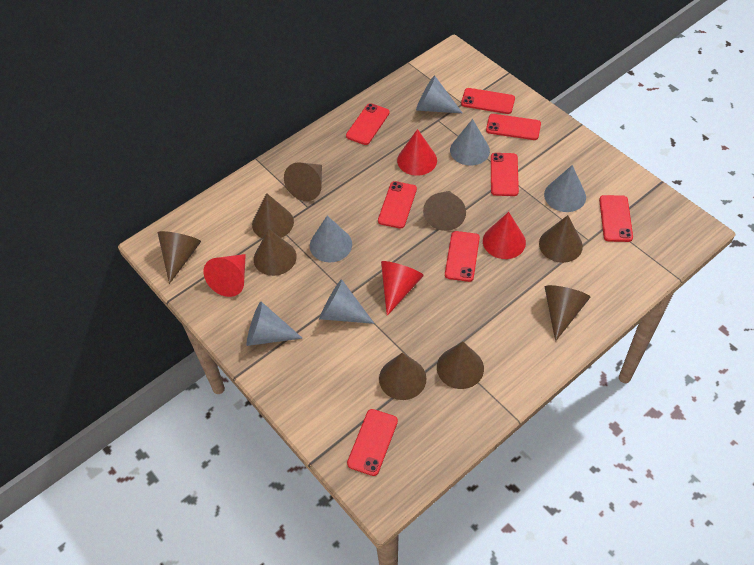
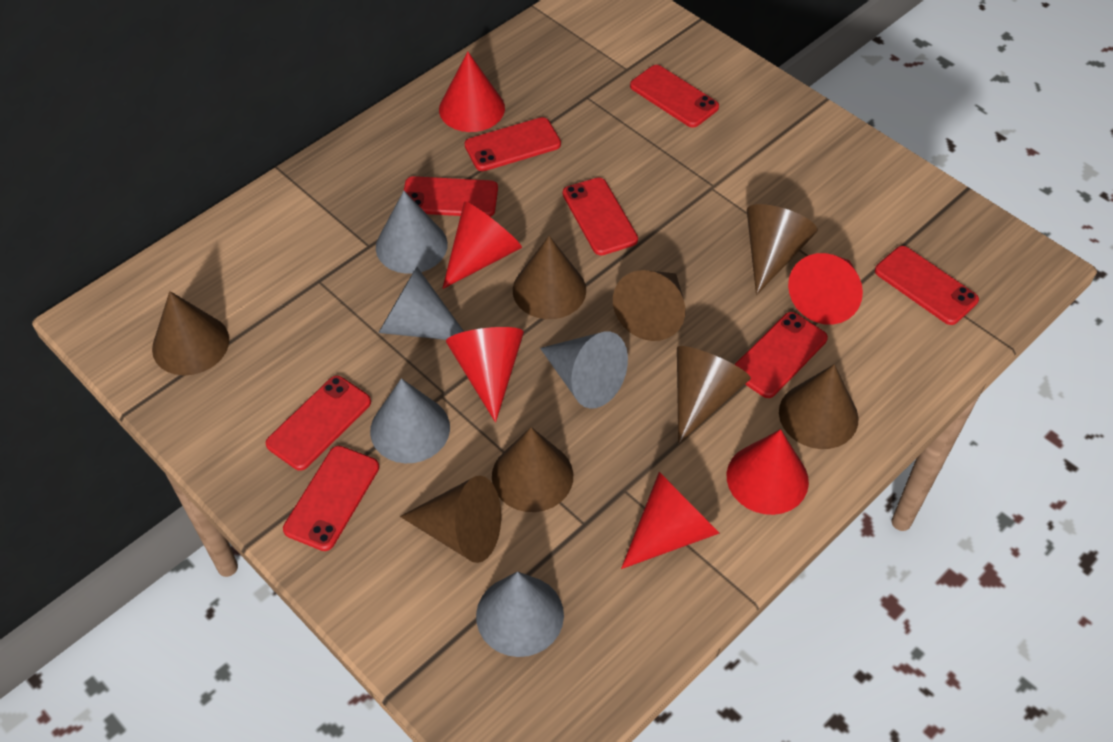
brown cone: 9 -> 8
grey cone: 6 -> 5
red cone: 4 -> 6

